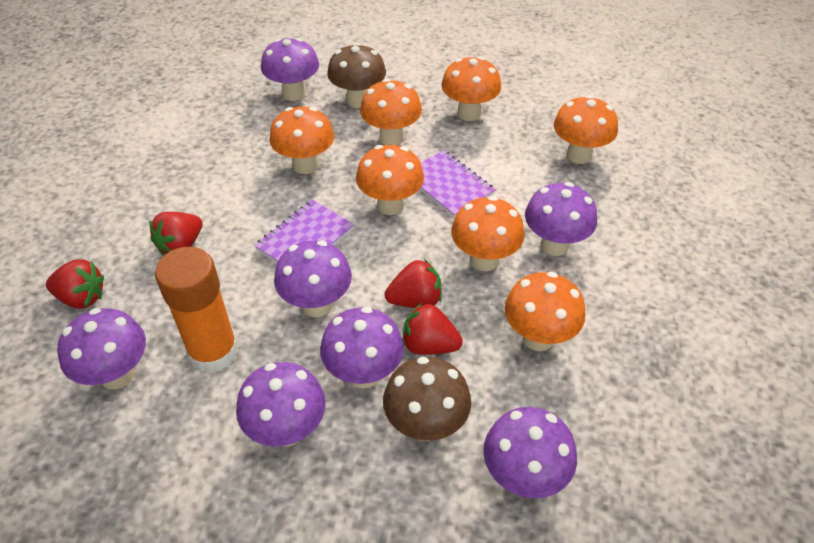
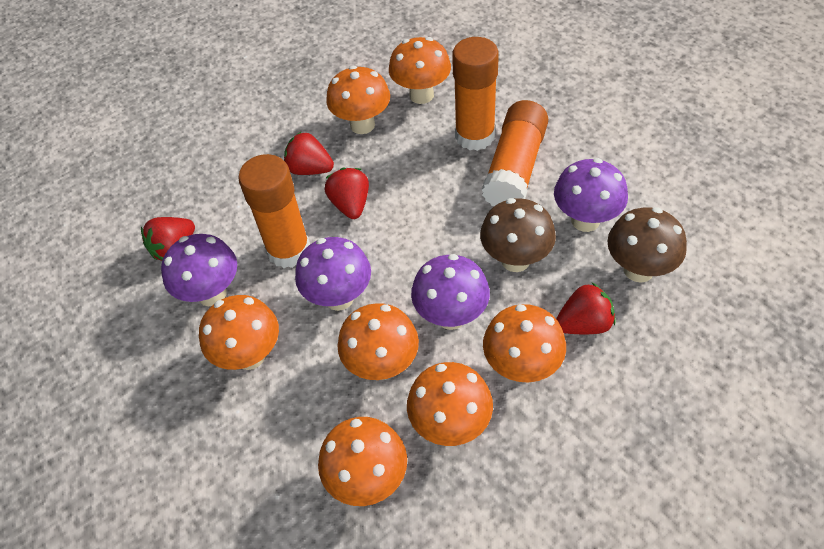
orange glue stick: 1 -> 3
purple mushroom: 7 -> 4
purple notebook: 2 -> 0

